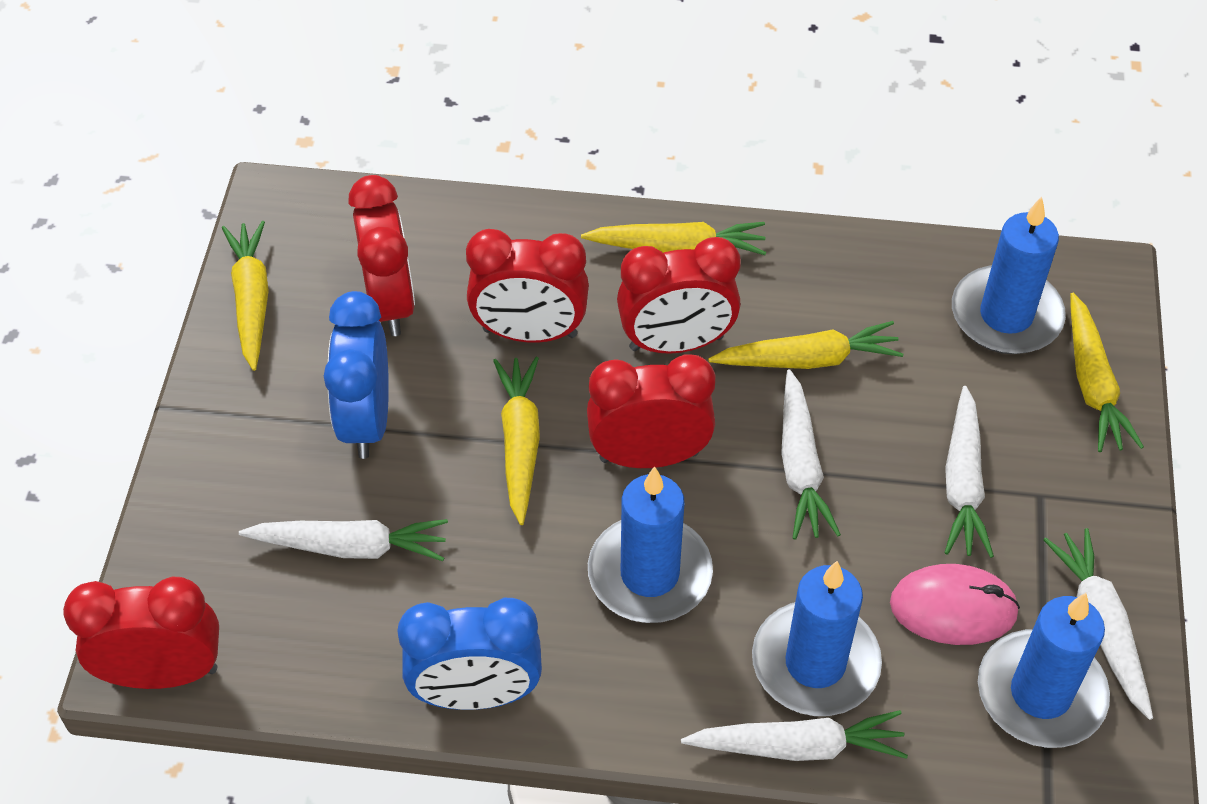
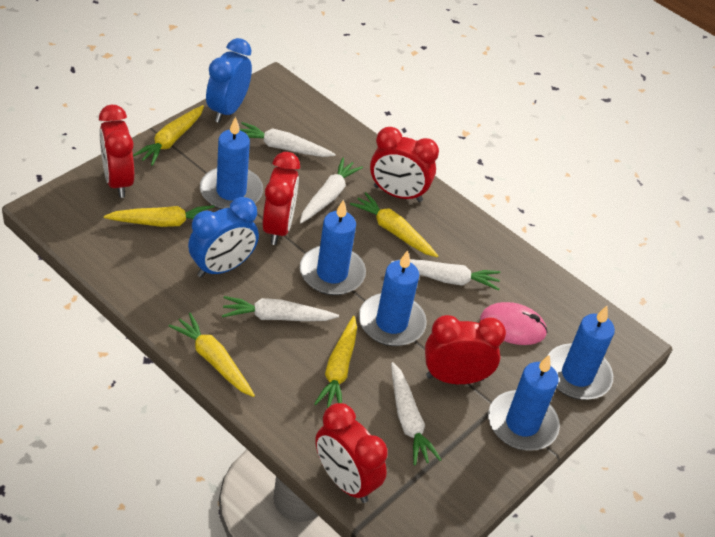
blue candle: 4 -> 5

